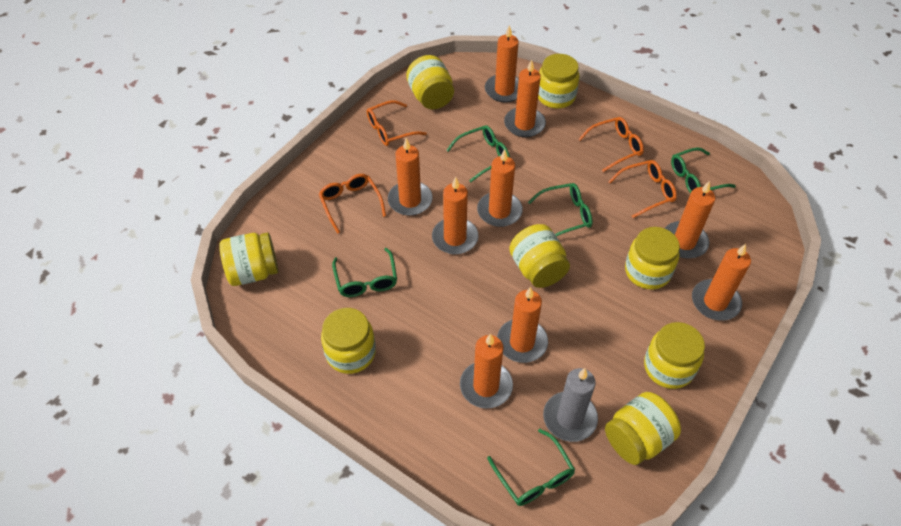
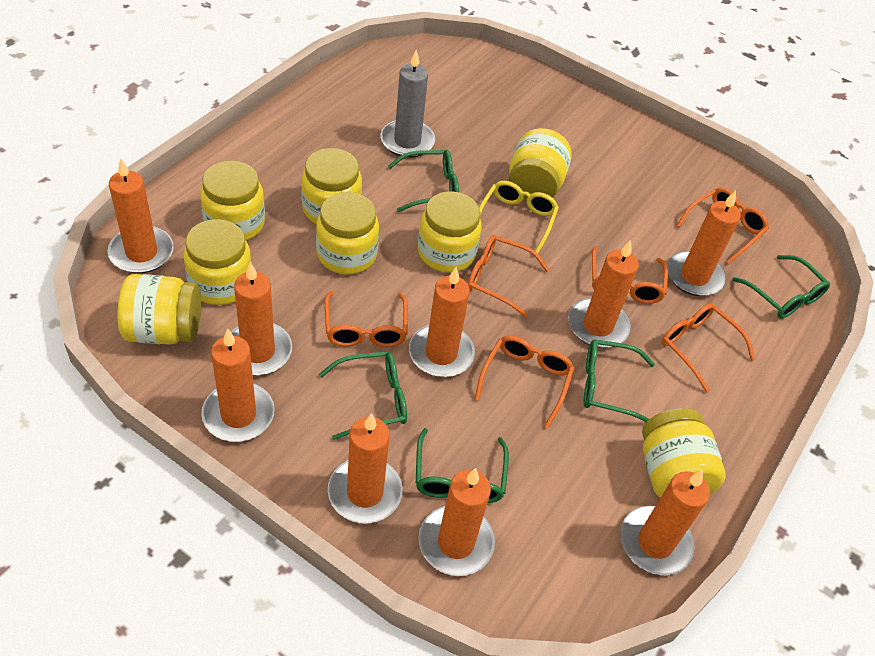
orange glasses: 4 -> 6
yellow glasses: 0 -> 1

